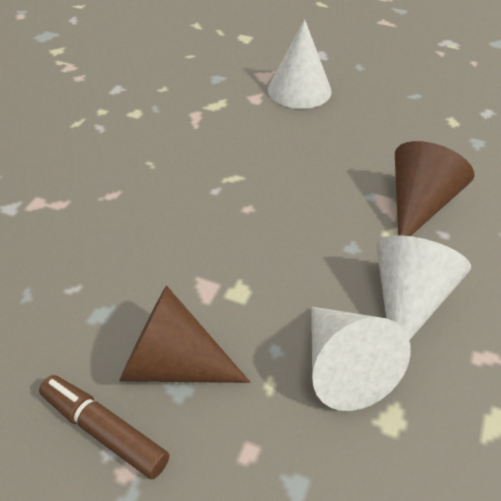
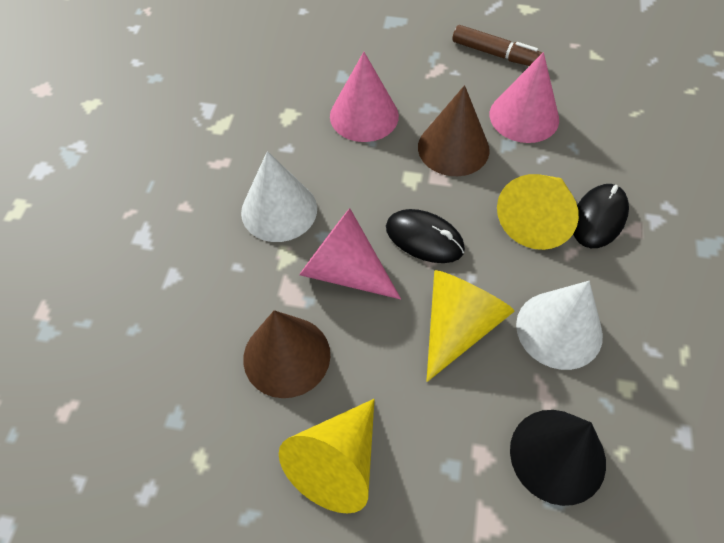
black cone: 0 -> 1
black mouse: 0 -> 2
pink cone: 0 -> 3
white cone: 3 -> 2
yellow cone: 0 -> 3

